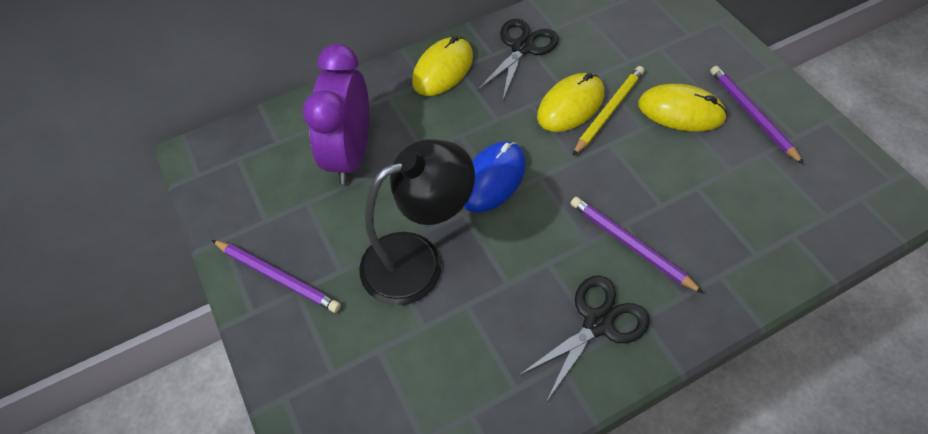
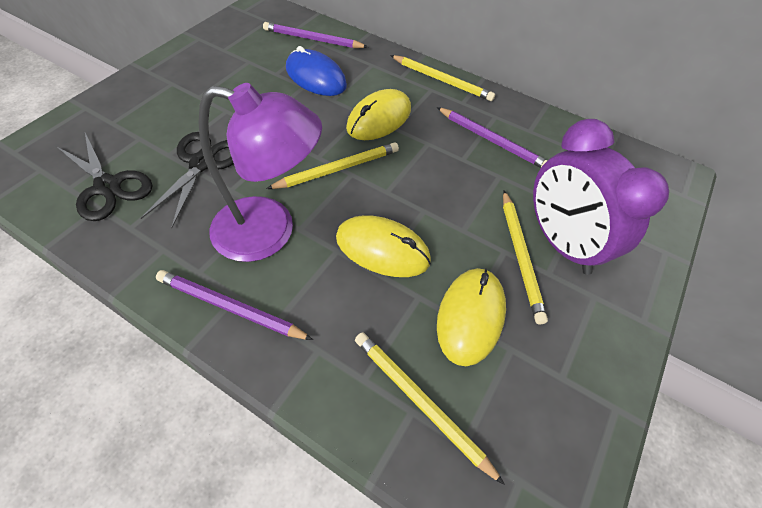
black lamp: 1 -> 0
purple lamp: 0 -> 1
yellow pencil: 1 -> 4

